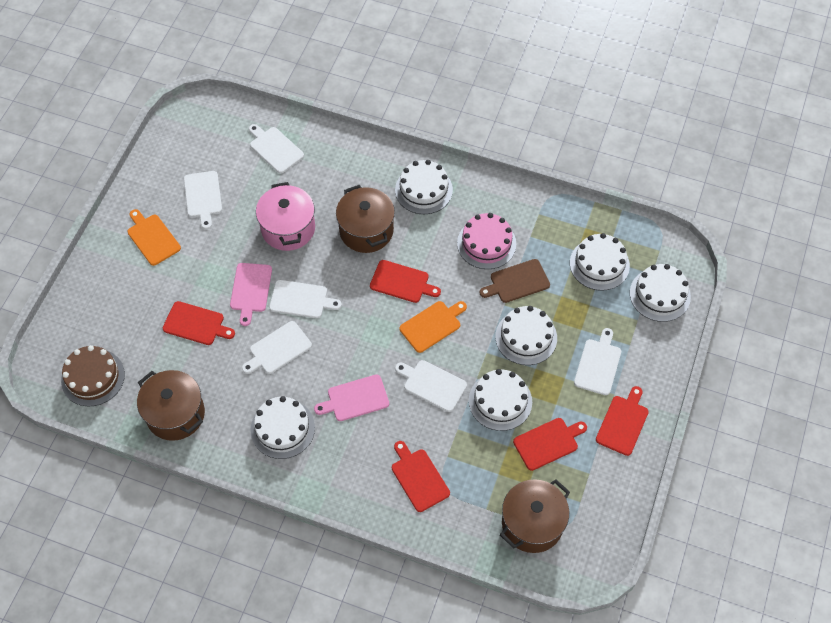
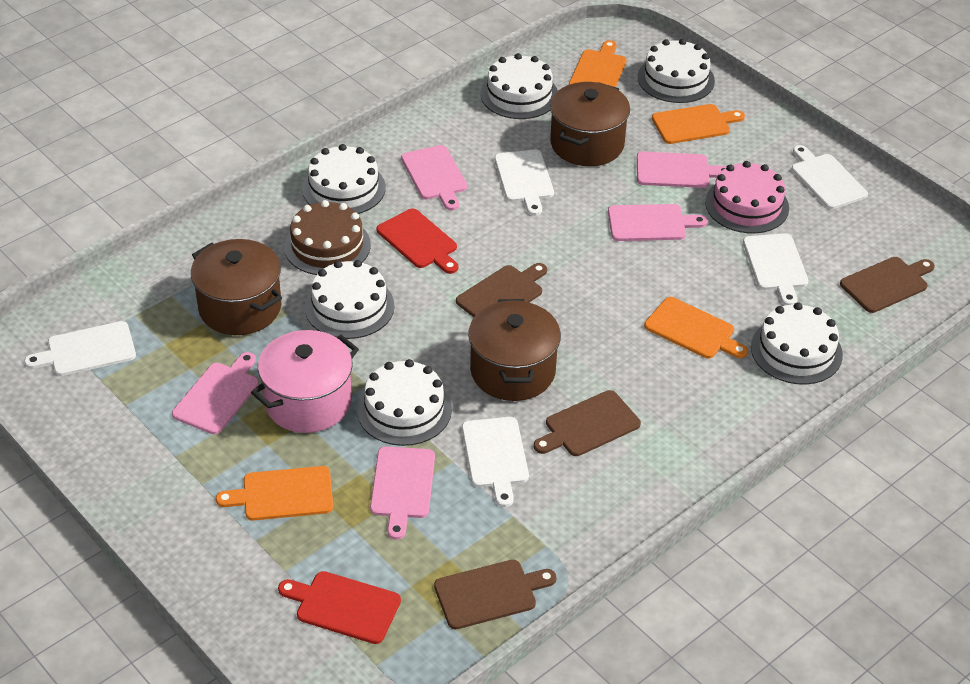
brown cutting board: 1 -> 4
orange cutting board: 2 -> 4
pink cutting board: 2 -> 5
red cutting board: 5 -> 2
white cutting board: 6 -> 5

